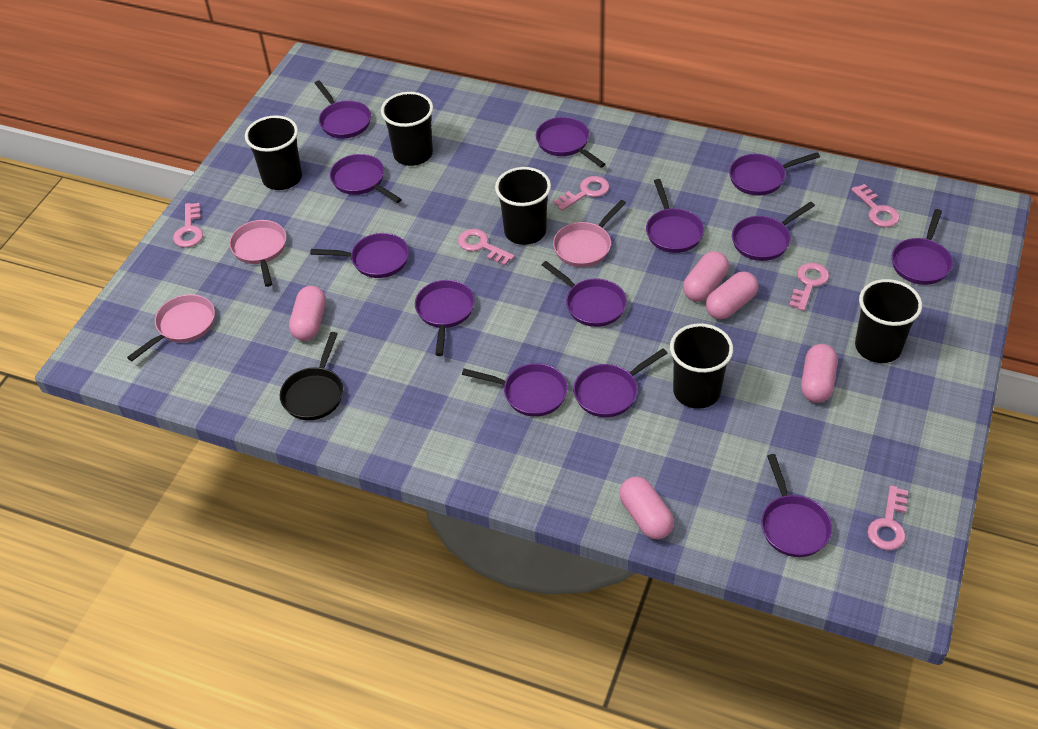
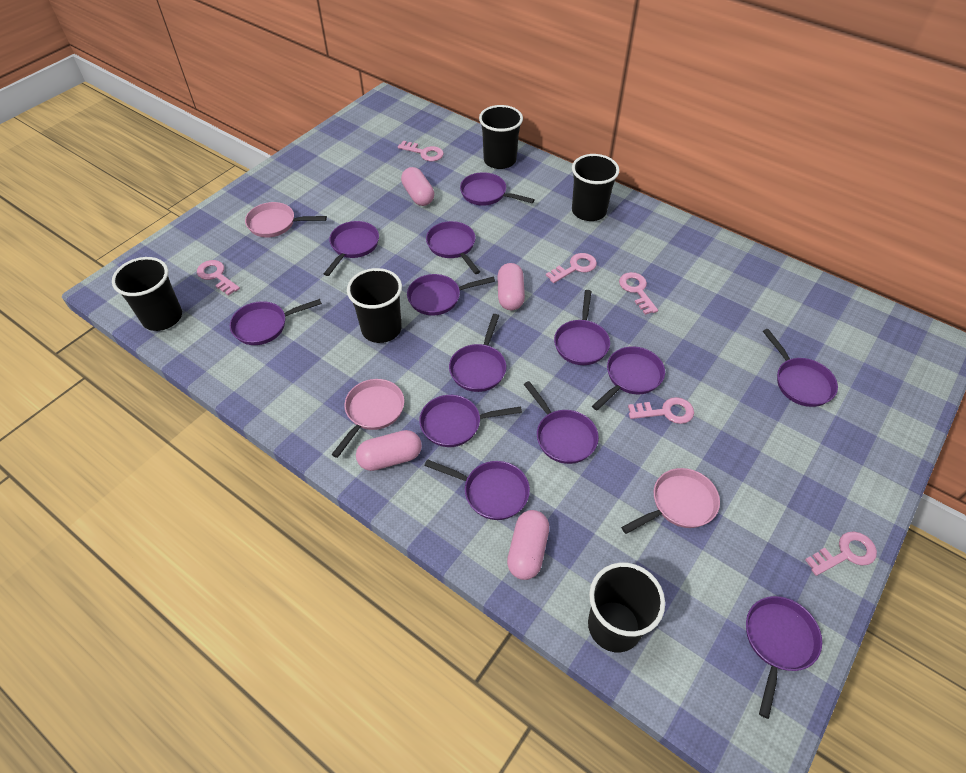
black pan: 1 -> 0
pink capsule: 5 -> 4

